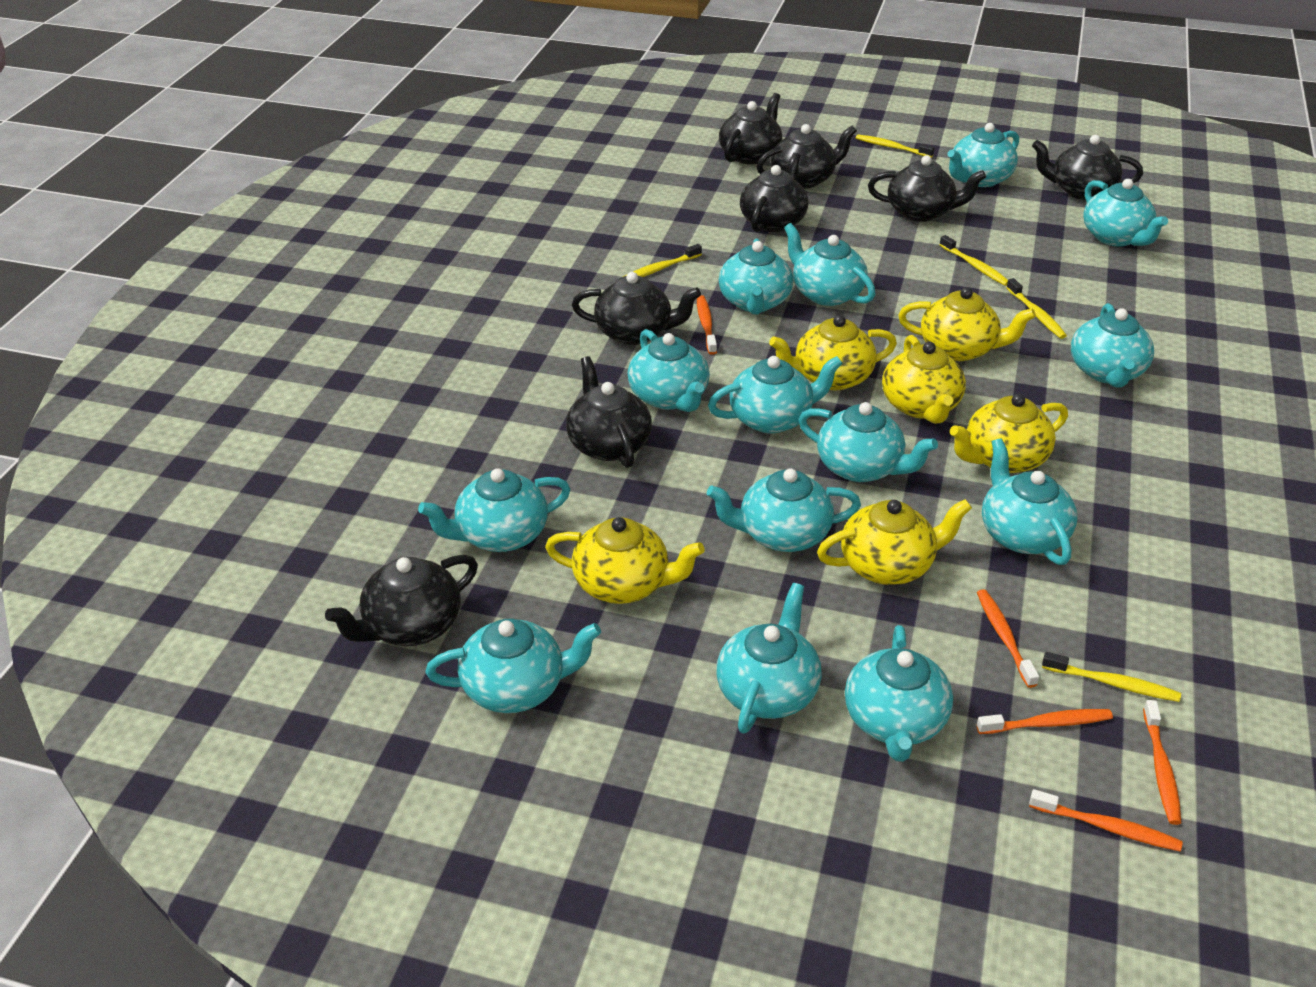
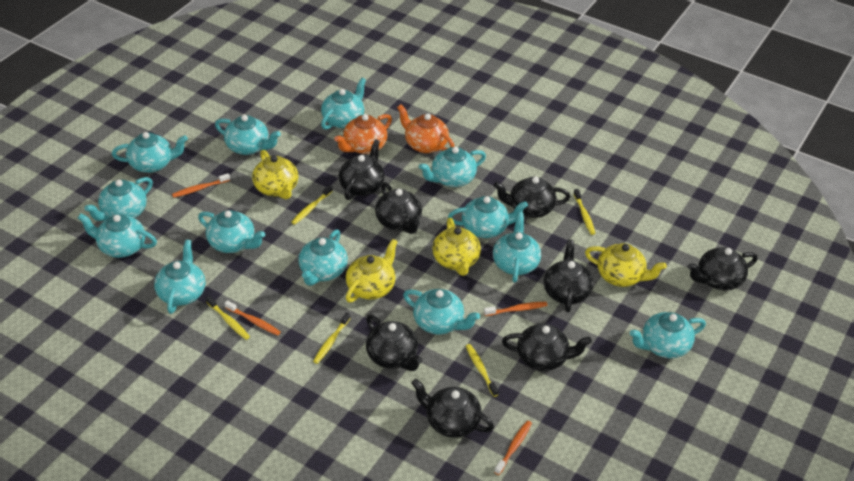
orange teapot: 0 -> 2
orange toothbrush: 5 -> 4
turquoise teapot: 14 -> 13
yellow teapot: 6 -> 4

